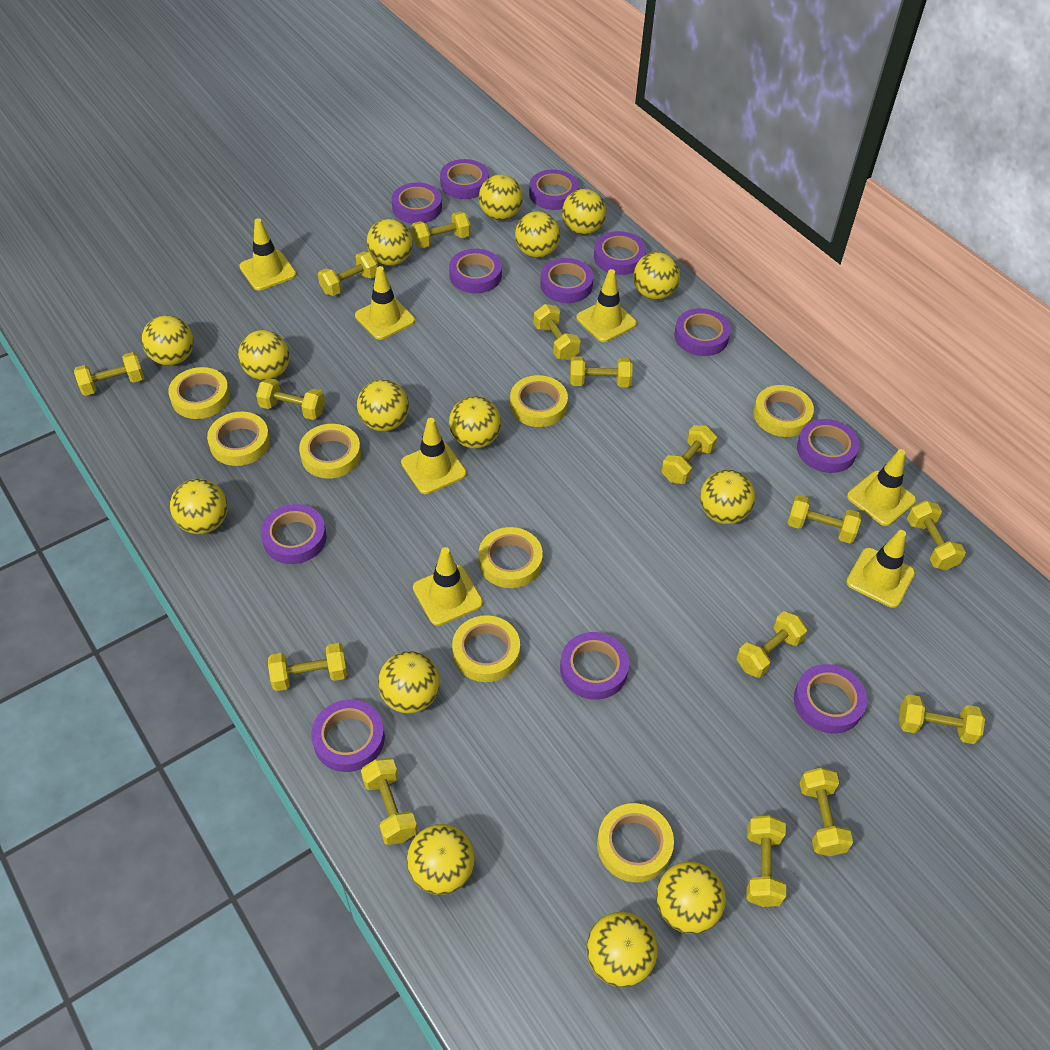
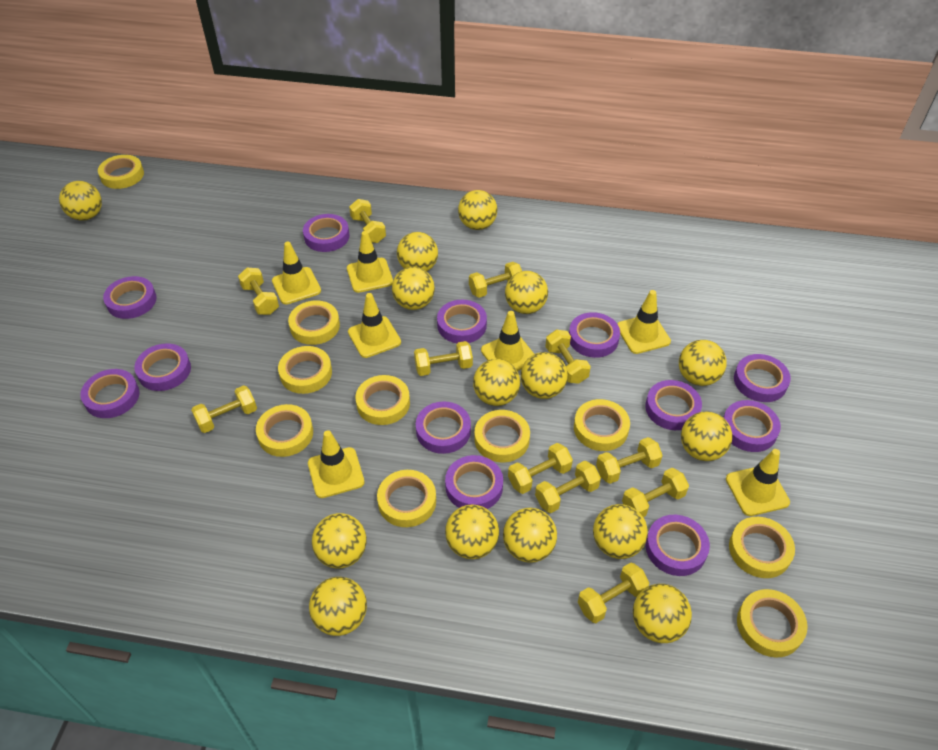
yellow dumbbell: 15 -> 11
yellow tape: 8 -> 10

